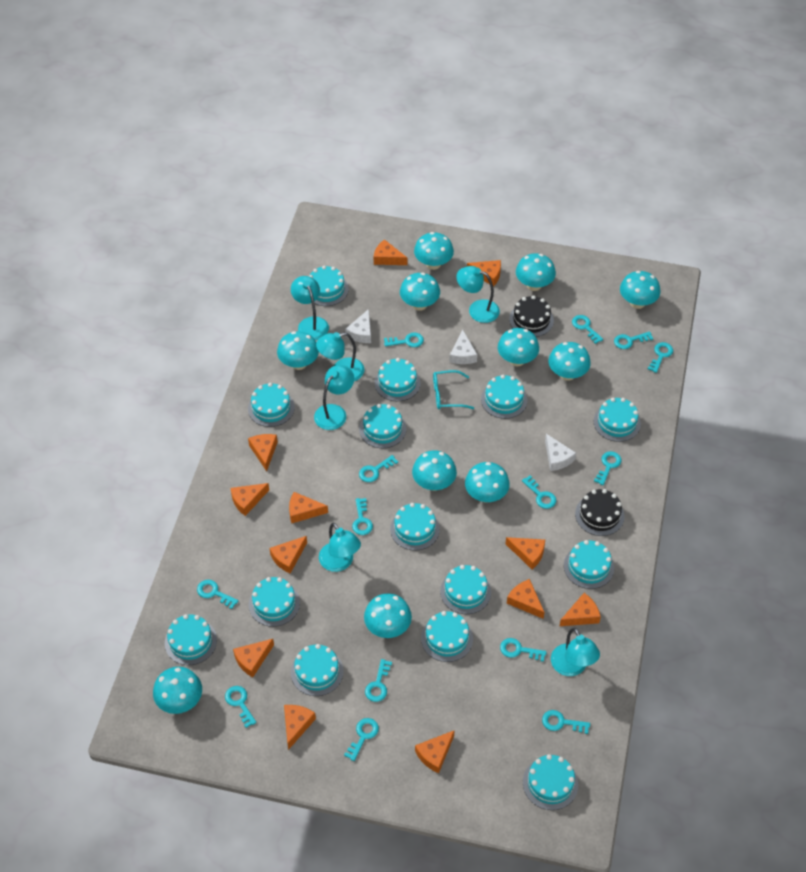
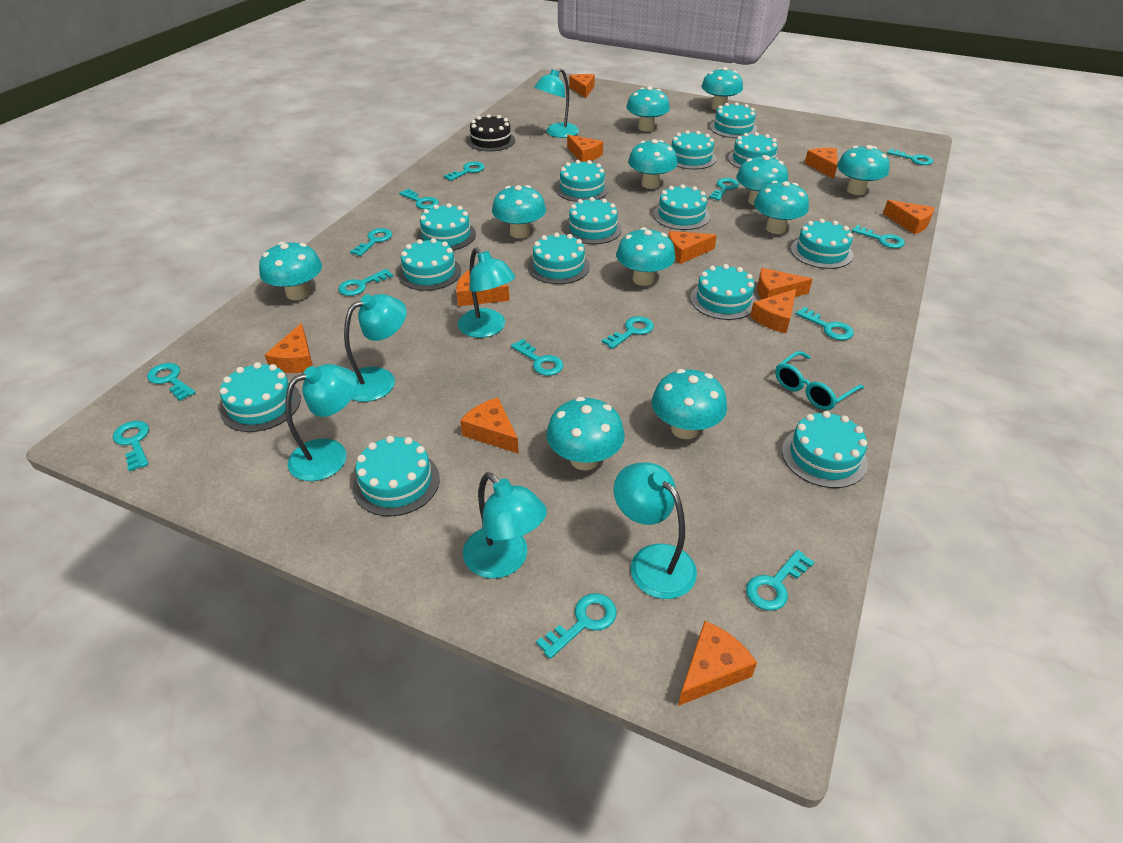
black cake: 2 -> 1
orange cheese: 12 -> 11
white cheese: 3 -> 0

